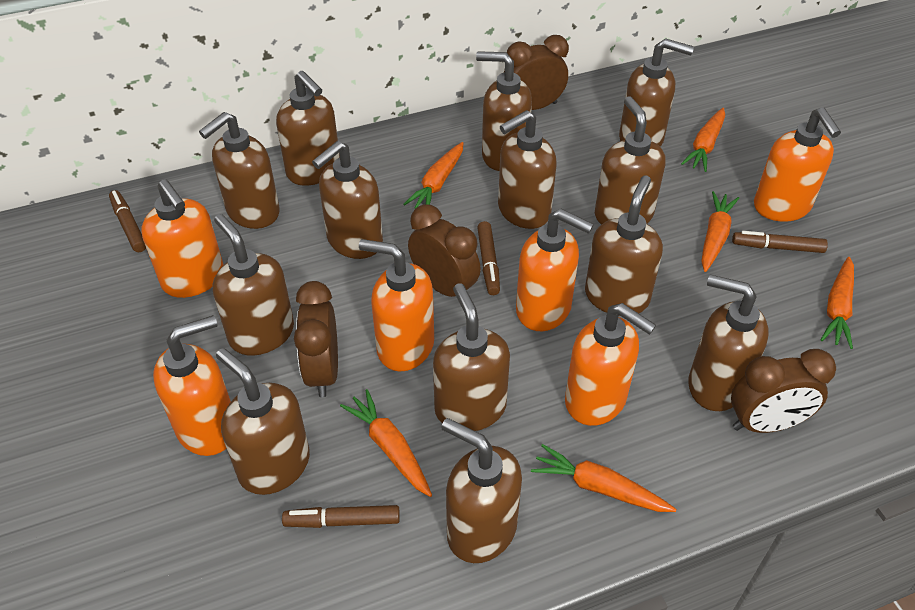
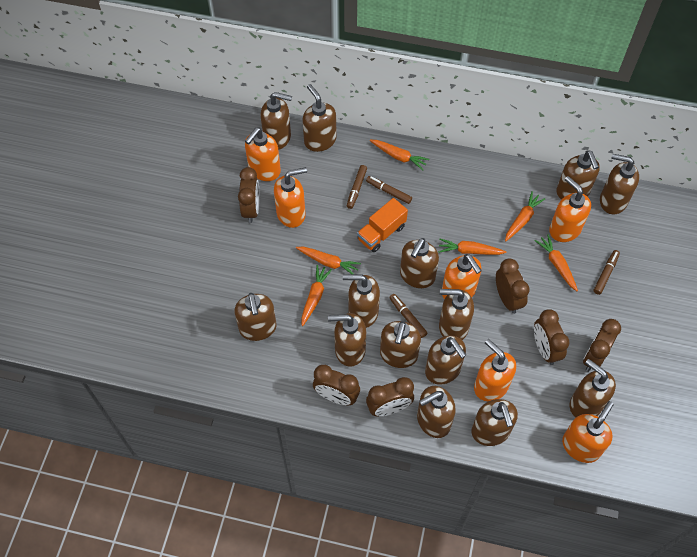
brown clock: 4 -> 6
brown soap dispenser: 13 -> 14
orange truck: 0 -> 1

